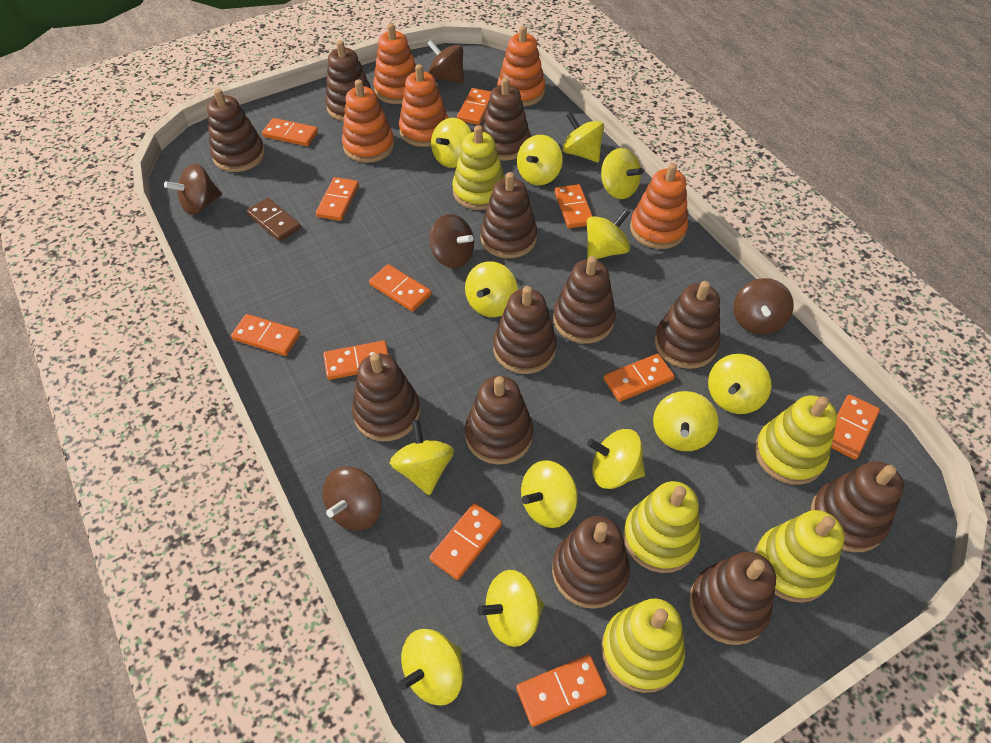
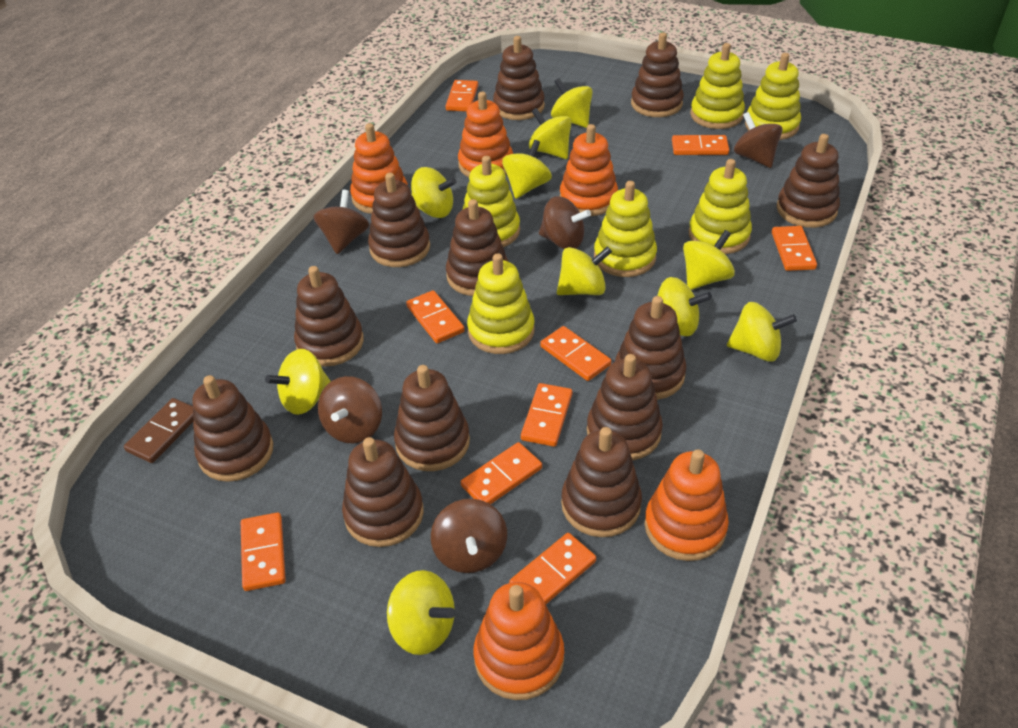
orange domino: 11 -> 9
yellow spinning top: 13 -> 10
yellow stacking toy: 5 -> 6

